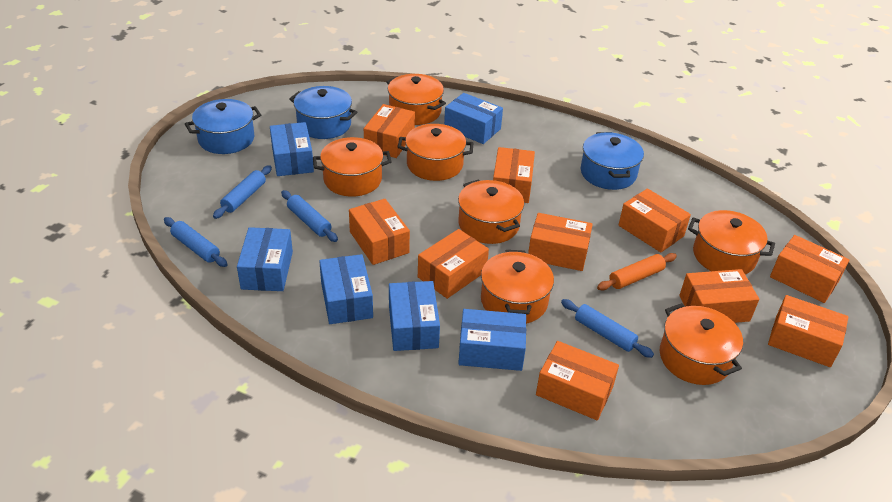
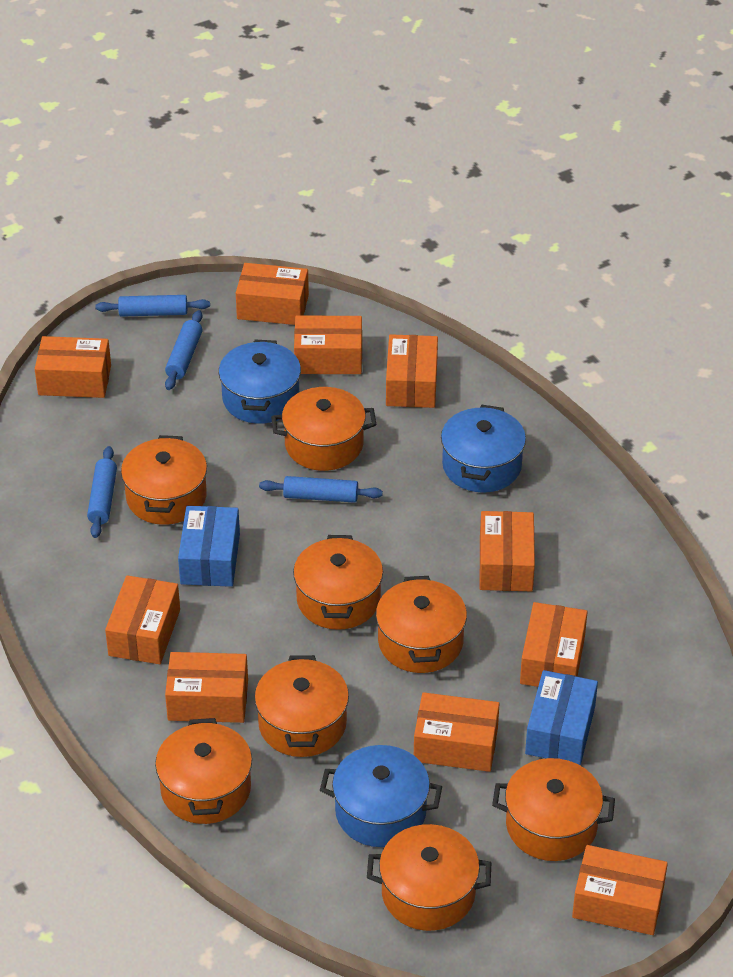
blue box: 6 -> 2
orange pot: 7 -> 8
orange rolling pin: 1 -> 0

